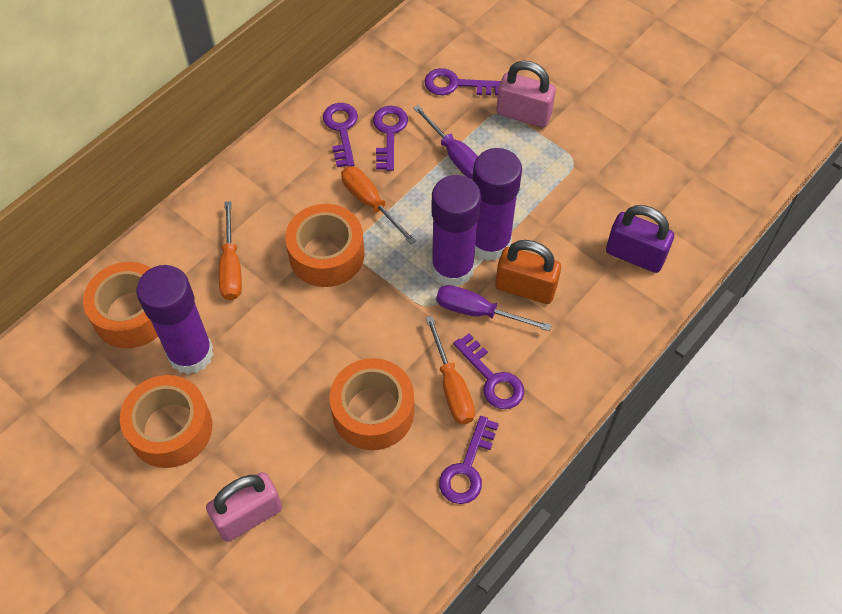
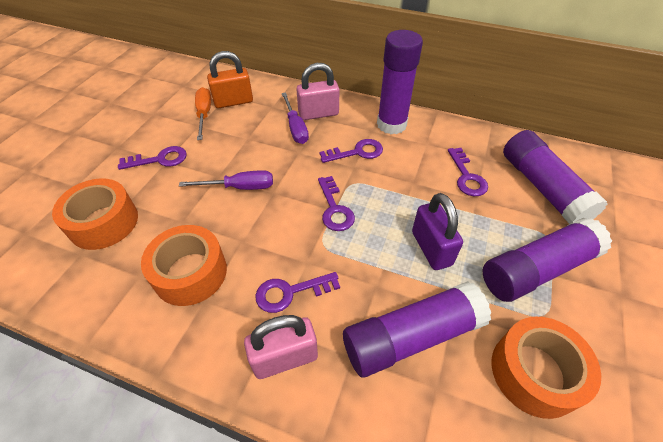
orange screwdriver: 3 -> 1
orange tape: 4 -> 3
purple glue stick: 3 -> 4

